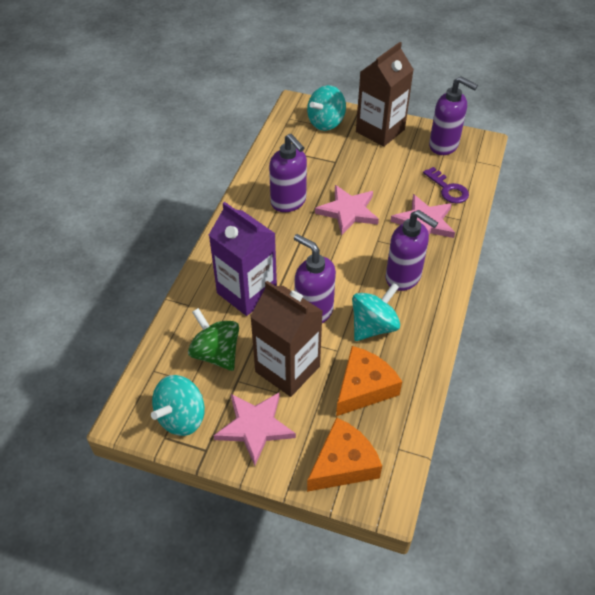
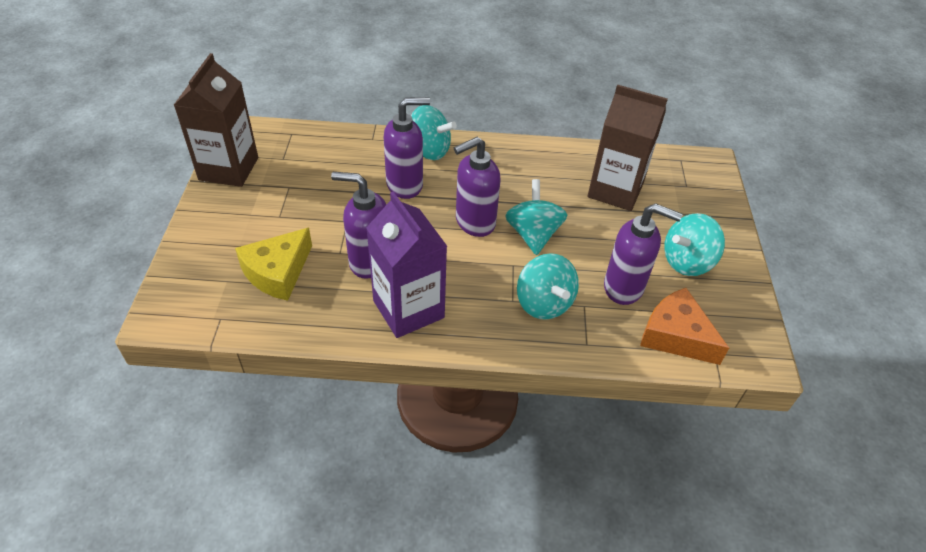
green spinning top: 1 -> 0
orange cheese: 2 -> 1
pink star: 3 -> 0
purple key: 1 -> 0
turquoise spinning top: 3 -> 4
yellow cheese: 0 -> 1

